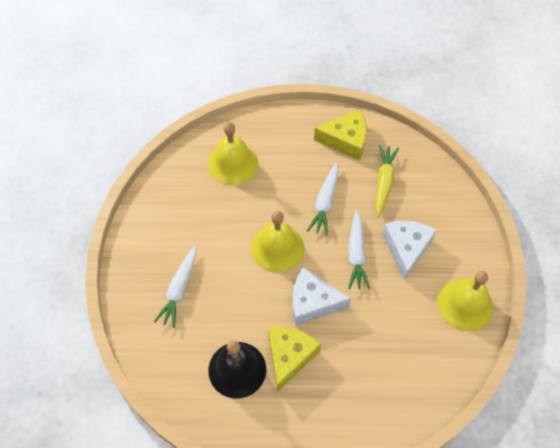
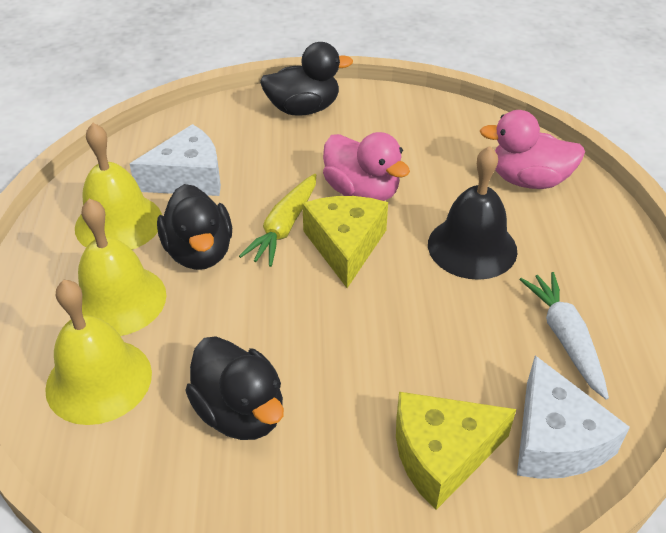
black duck: 0 -> 3
pink duck: 0 -> 2
white carrot: 3 -> 1

